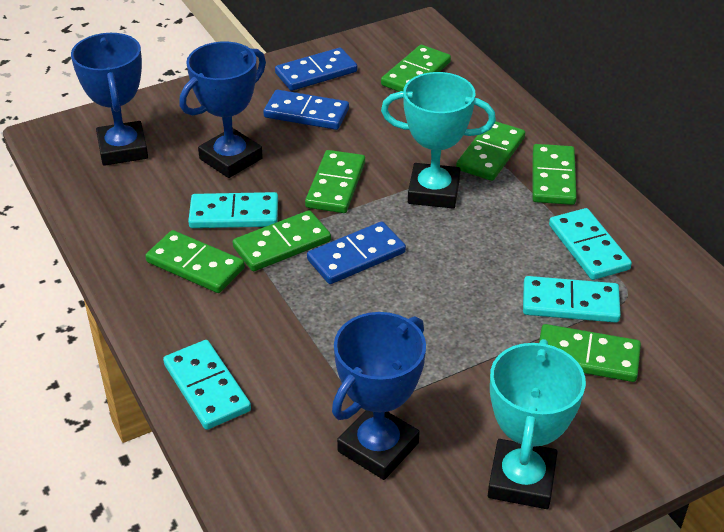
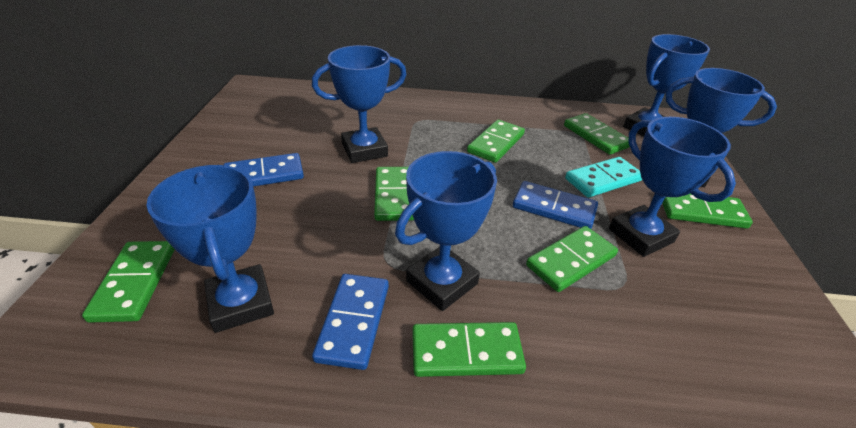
blue trophy: 3 -> 6
turquoise domino: 4 -> 1
turquoise trophy: 2 -> 0

